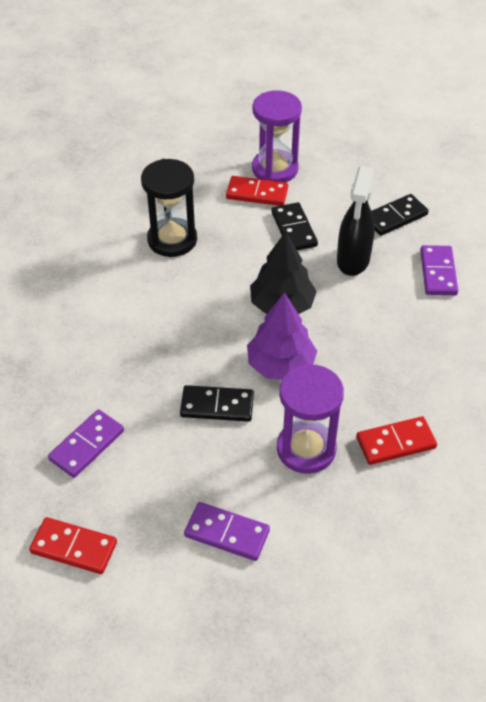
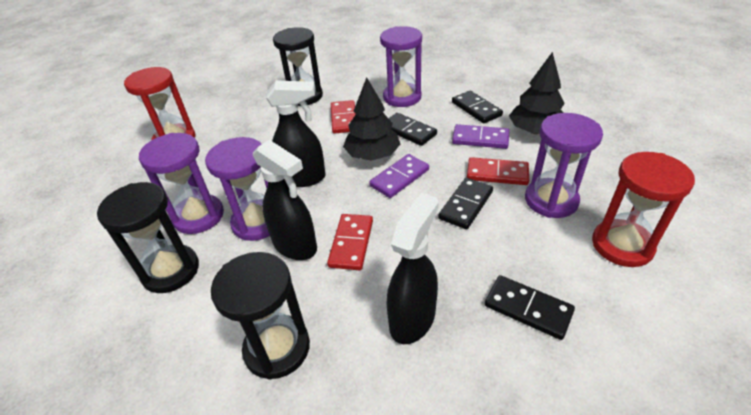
black domino: 3 -> 4
black hourglass: 1 -> 3
black spray bottle: 1 -> 3
black tree: 1 -> 2
purple domino: 3 -> 2
purple hourglass: 2 -> 4
purple tree: 1 -> 0
red hourglass: 0 -> 2

